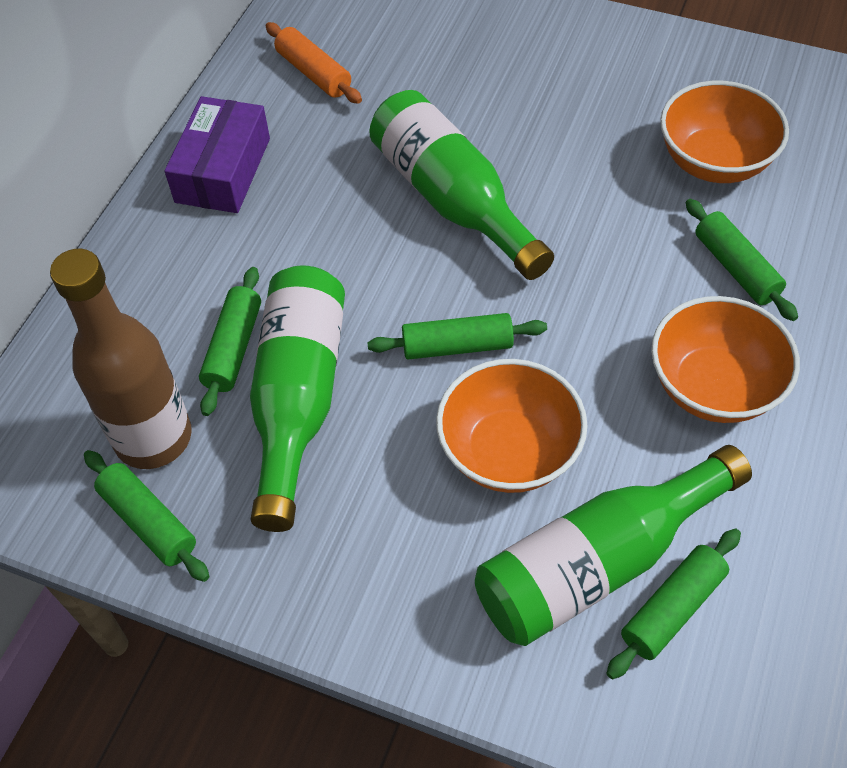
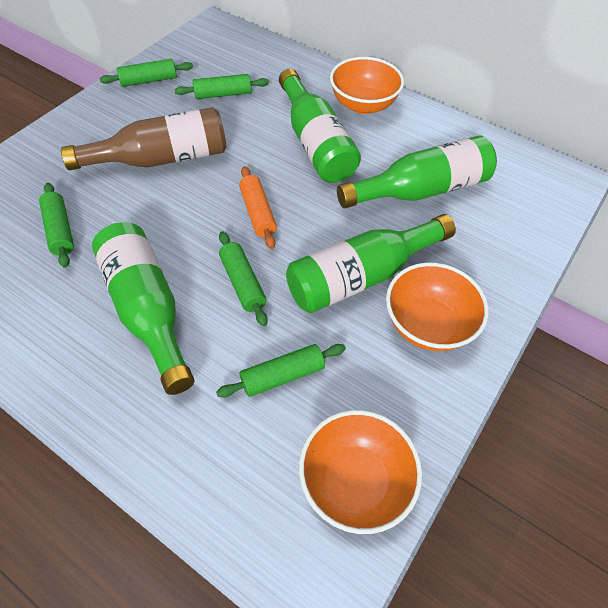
green bottle: 3 -> 4
purple box: 1 -> 0

